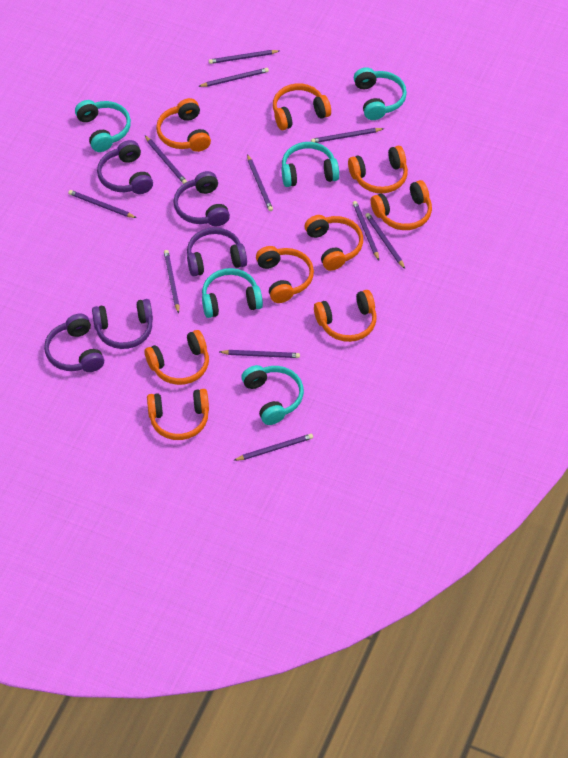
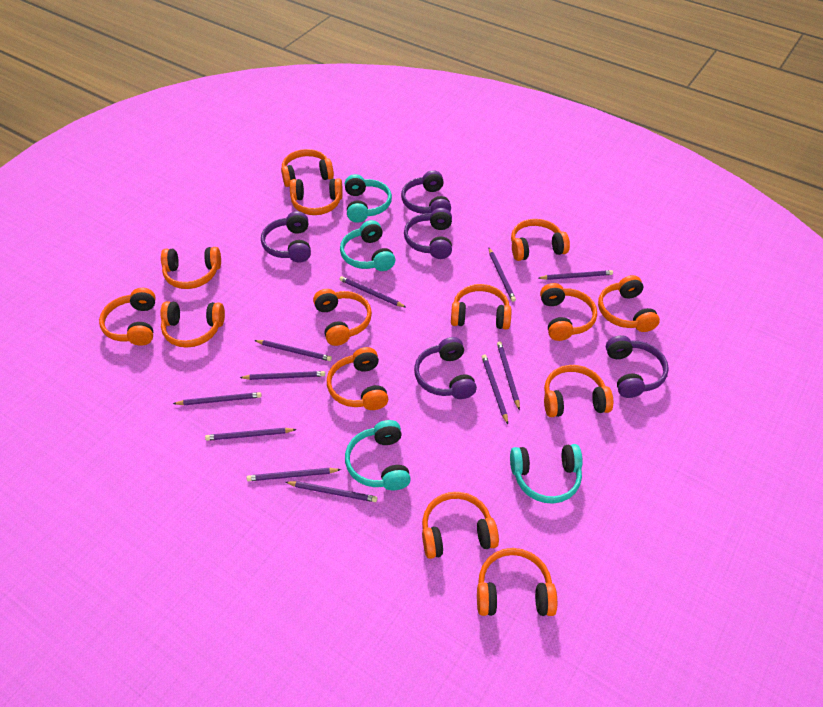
orange headphones: 9 -> 14
turquoise headphones: 5 -> 4

